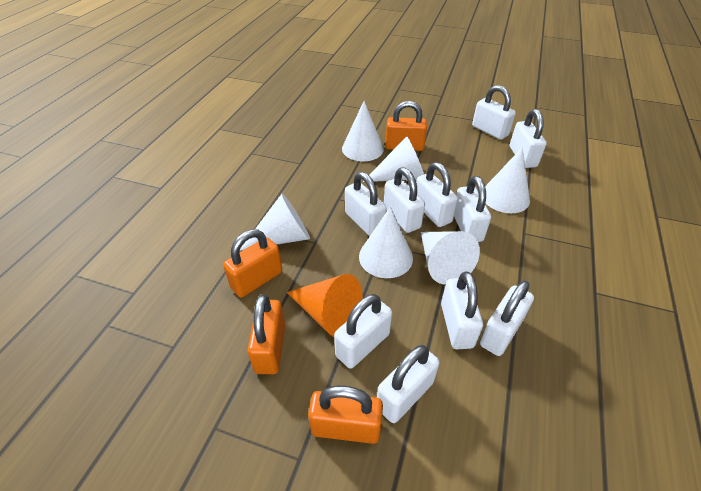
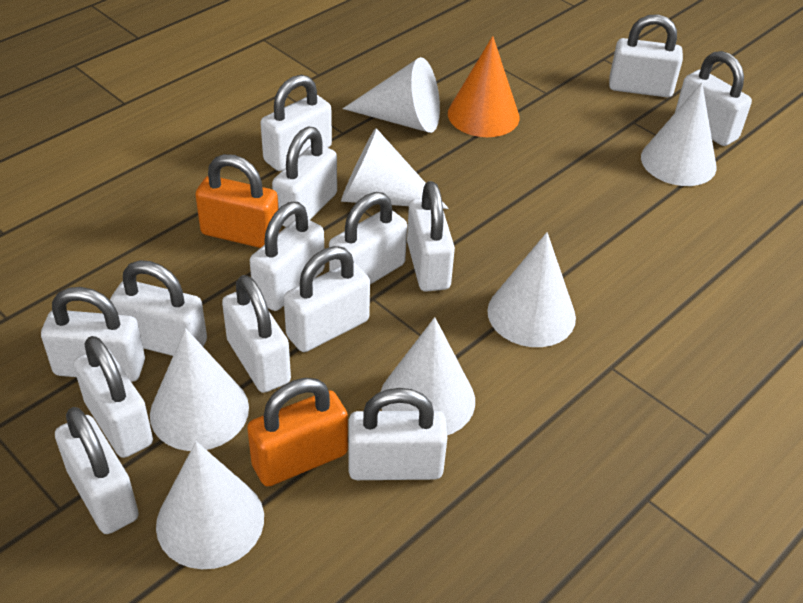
orange padlock: 4 -> 2
white cone: 6 -> 7
white padlock: 10 -> 14

